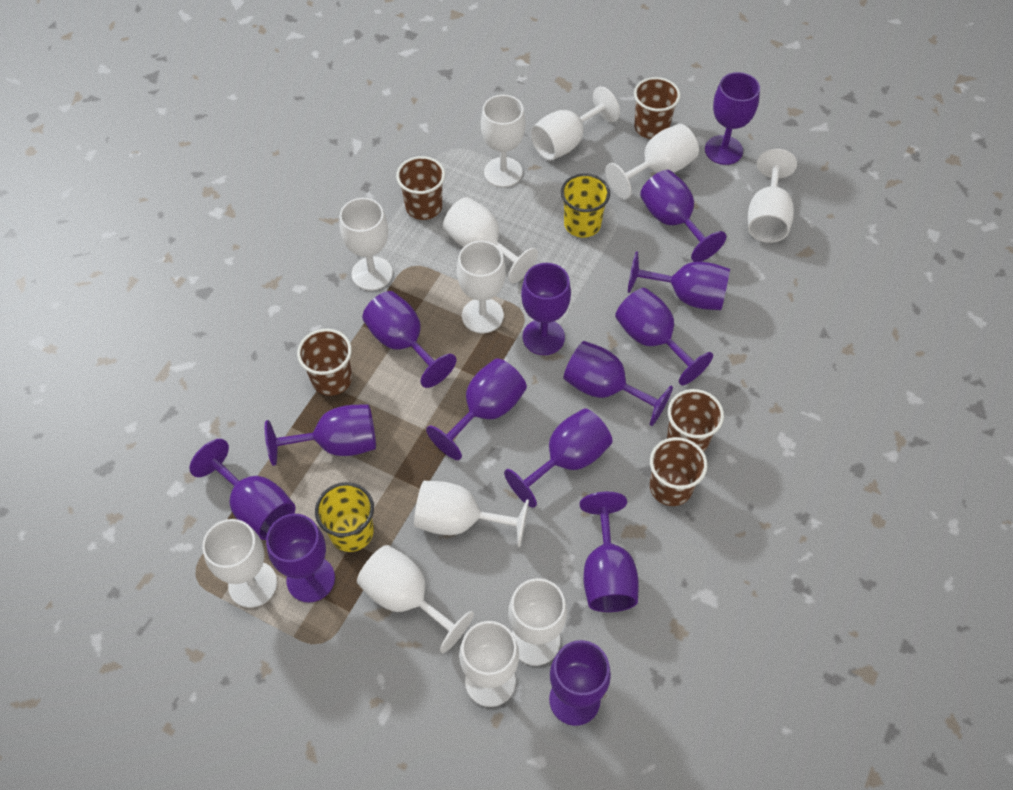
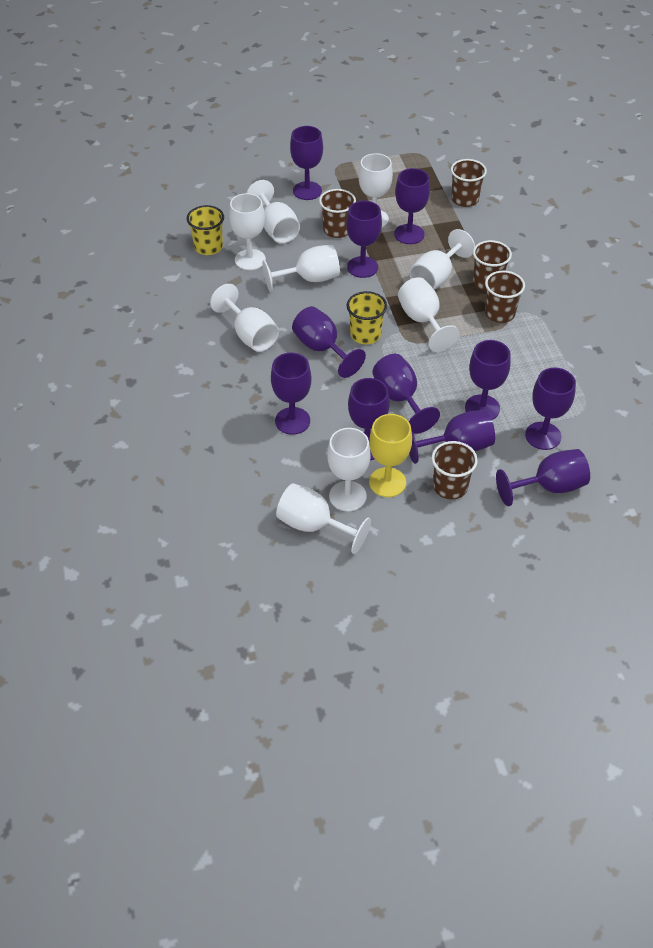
purple goblet: 14 -> 11
white goblet: 12 -> 9
yellow goblet: 0 -> 1

